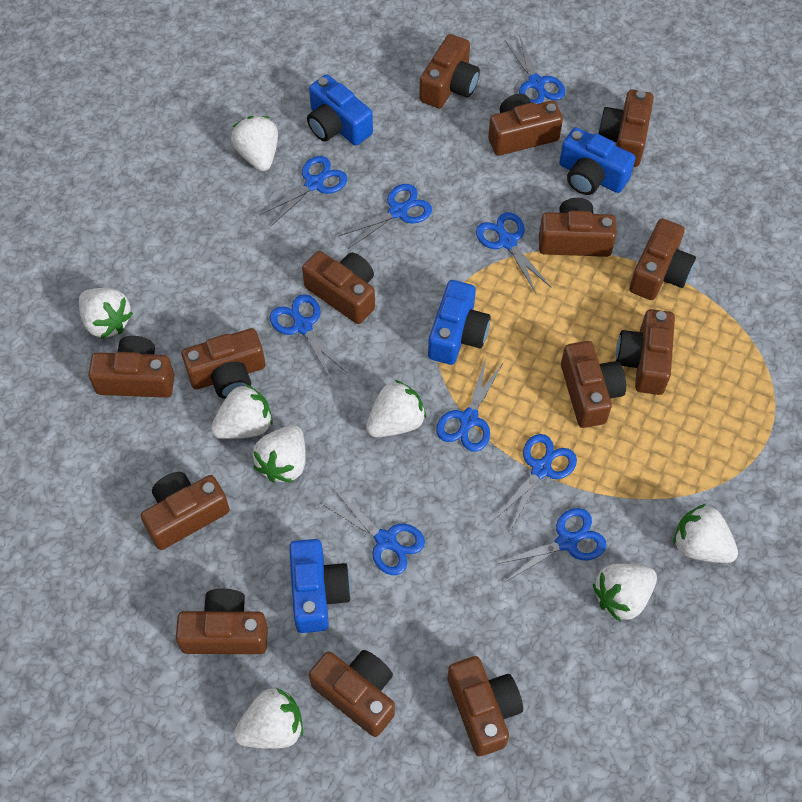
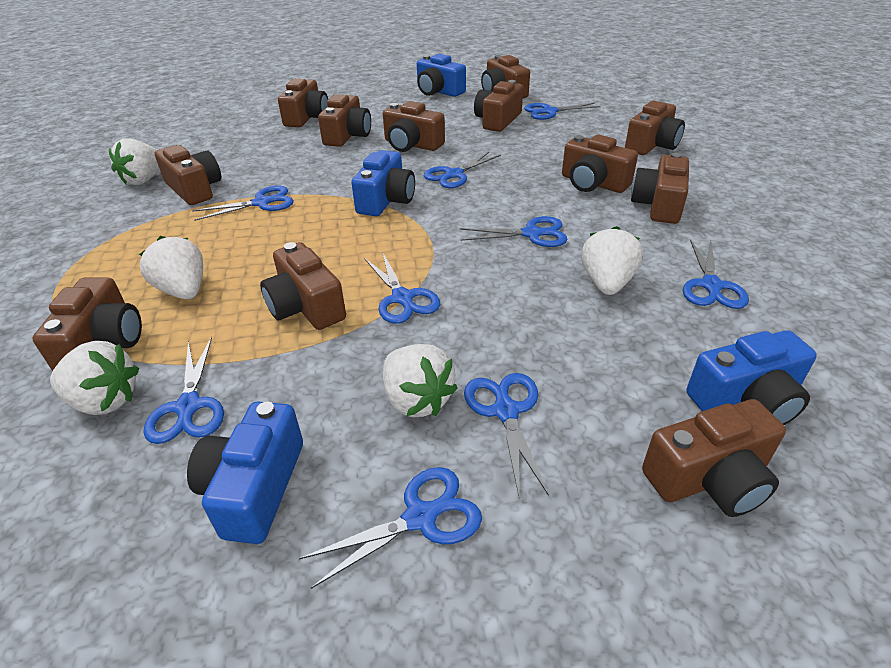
brown camera: 14 -> 12
white strawberry: 8 -> 5

